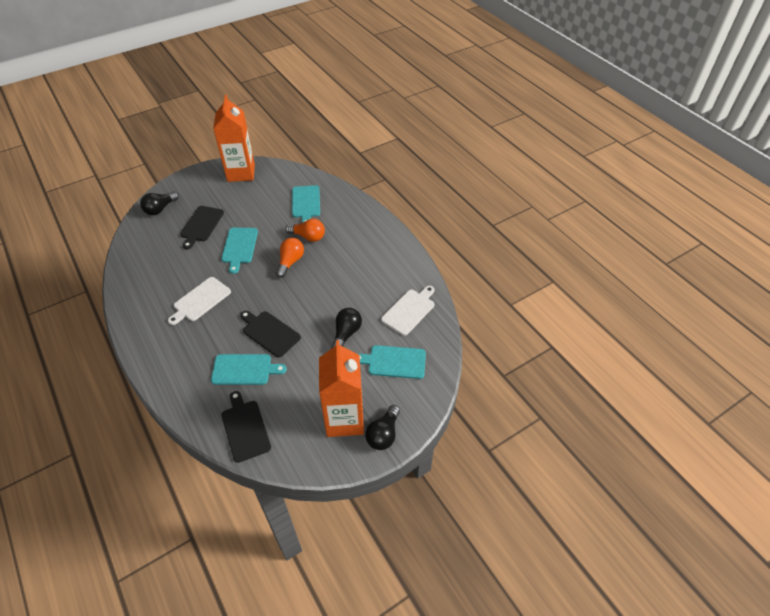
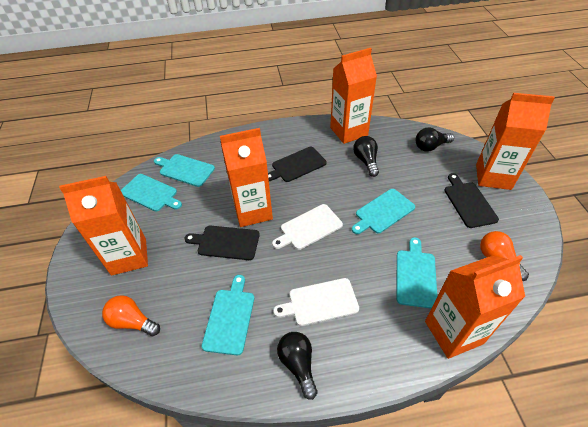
orange carton: 2 -> 5
turquoise cutting board: 4 -> 5

